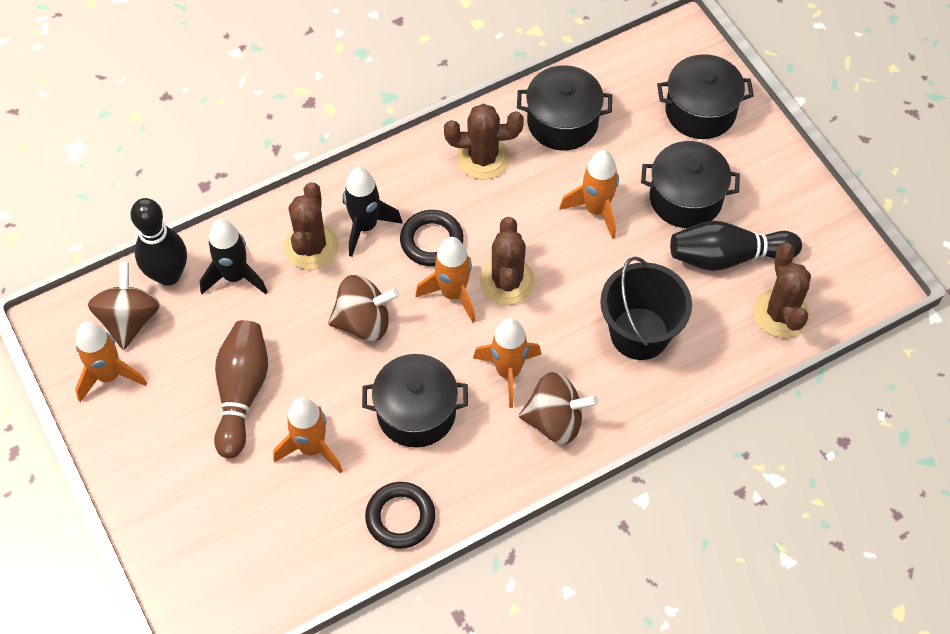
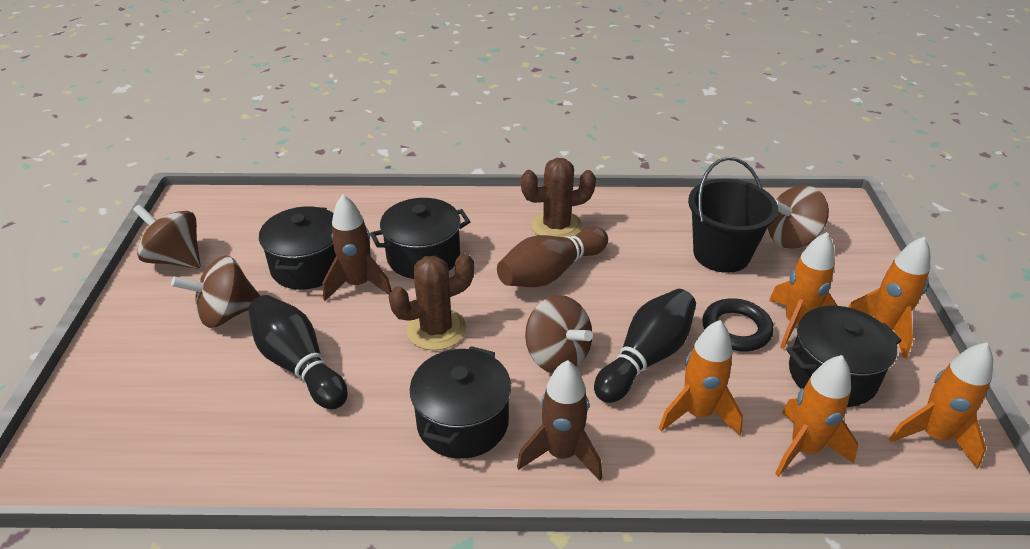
black ring: 2 -> 1
black rocket: 2 -> 0
brown cactus: 4 -> 2
brown rocket: 0 -> 2
brown spinning top: 3 -> 4

